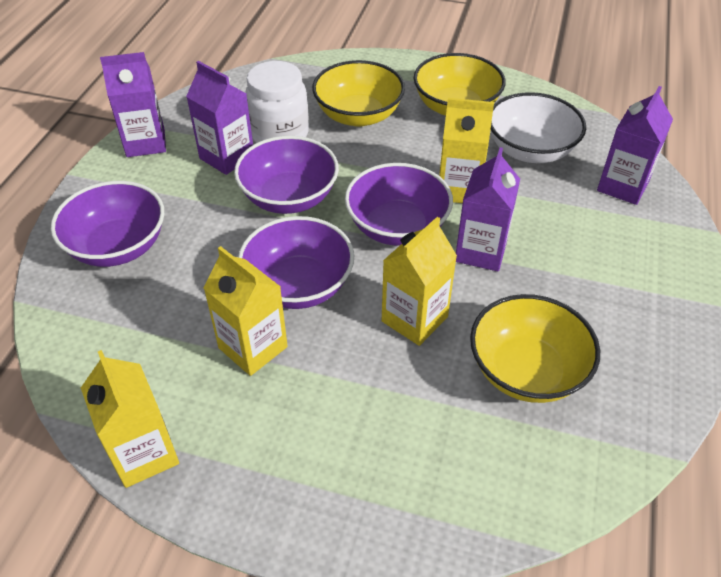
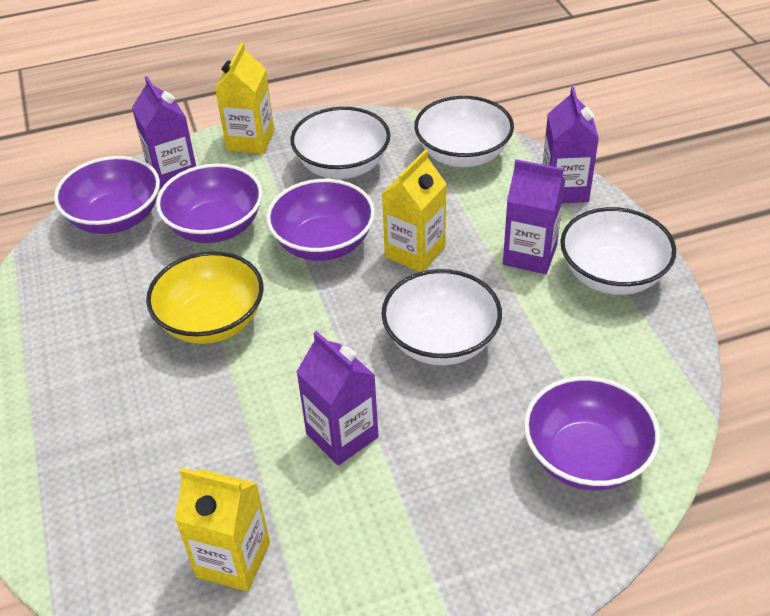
white bowl: 1 -> 4
white jar: 1 -> 0
yellow bowl: 3 -> 1
yellow carton: 4 -> 3

